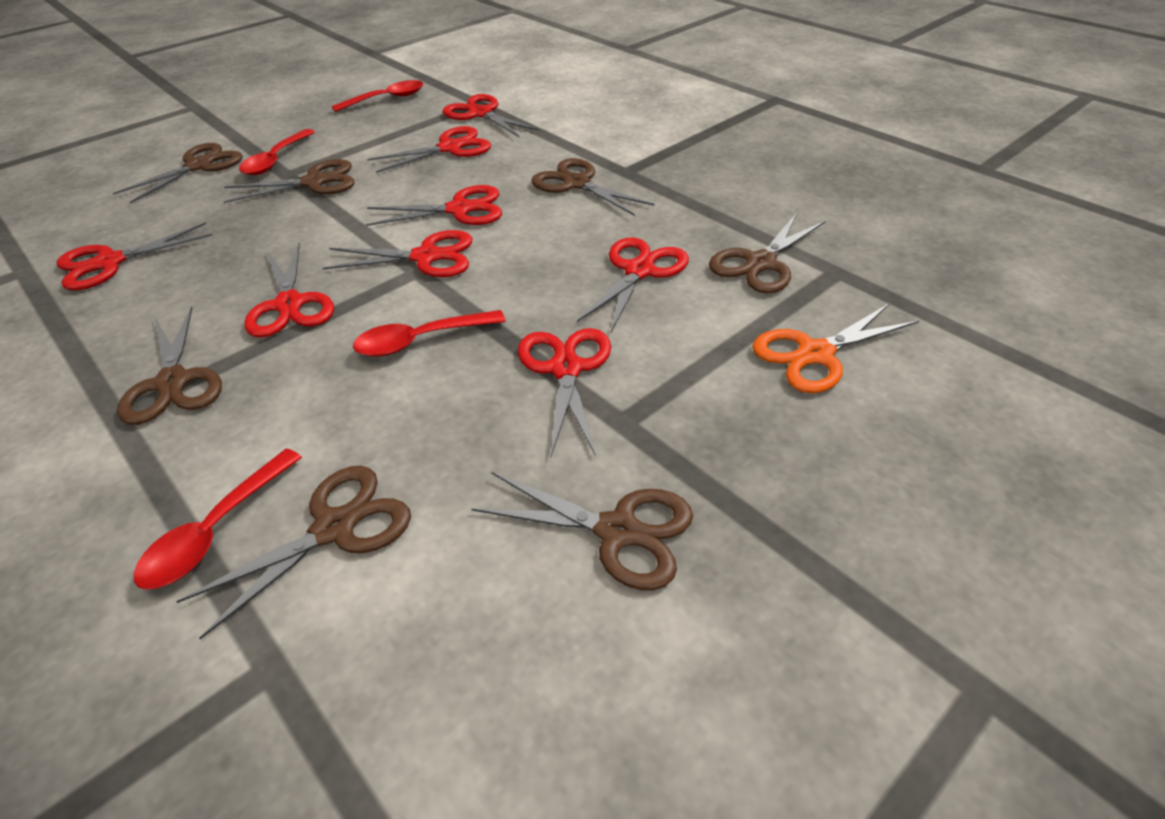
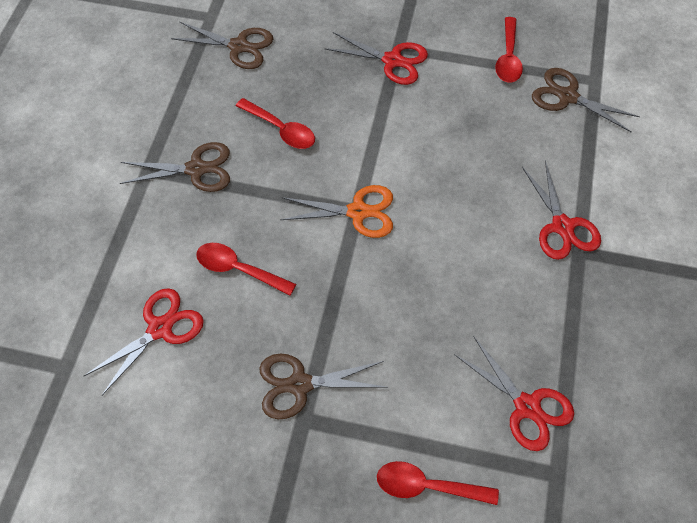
brown scissors: 7 -> 4
red scissors: 8 -> 4

